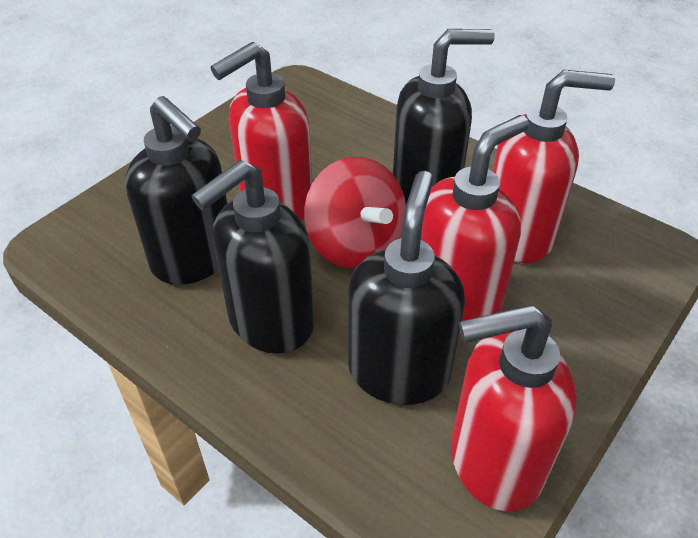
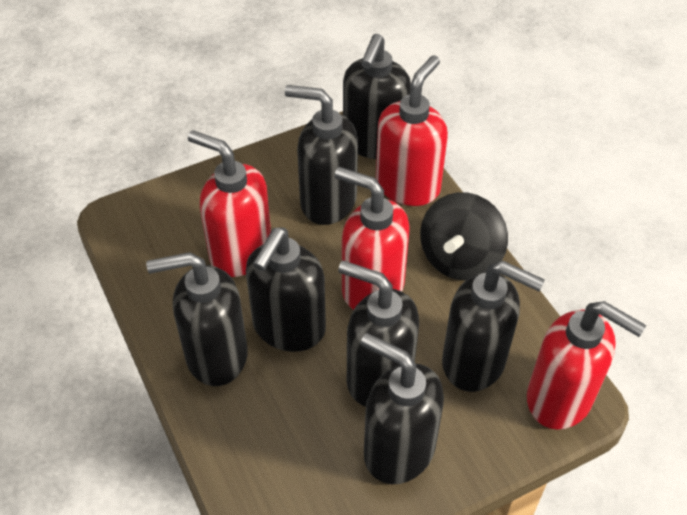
black soap dispenser: 4 -> 7
black spinning top: 0 -> 1
red spinning top: 1 -> 0

